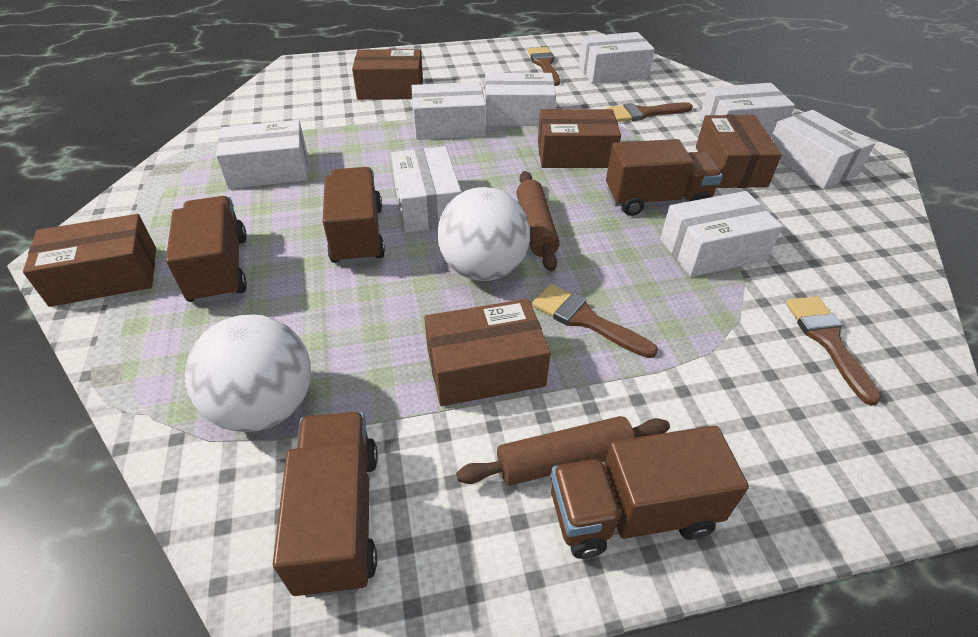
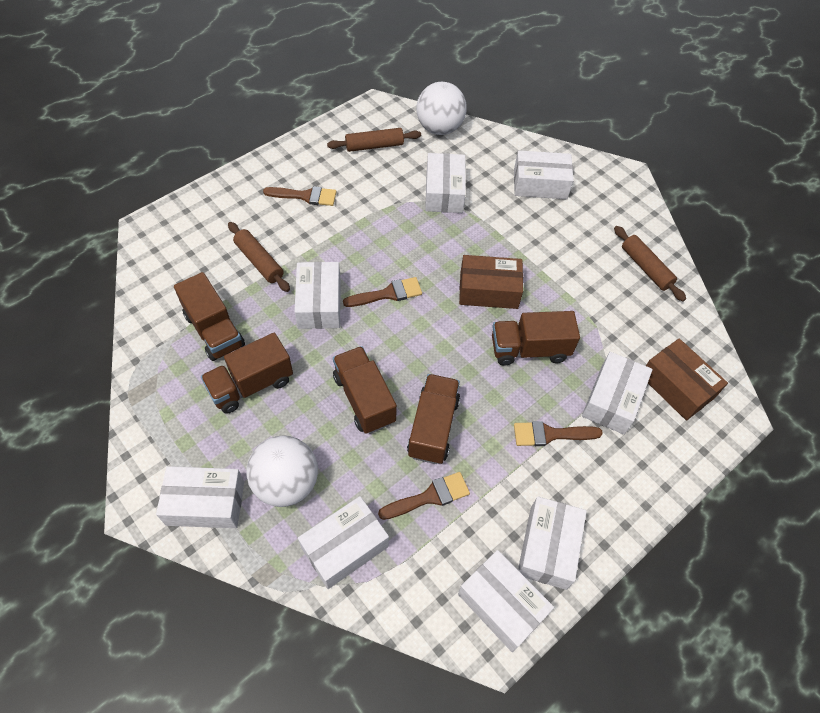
brown box: 5 -> 2
brown rolling pin: 2 -> 3

